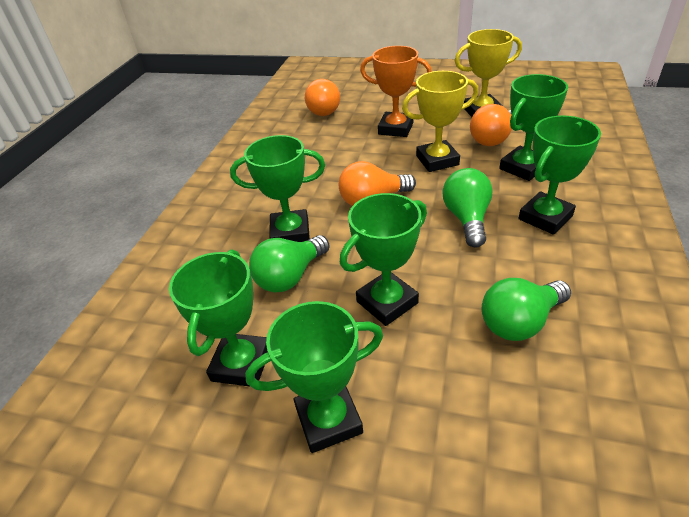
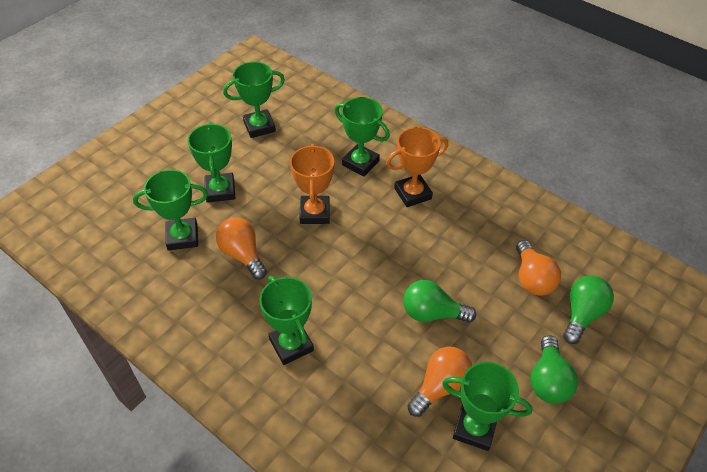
orange trophy: 1 -> 2
yellow trophy: 2 -> 0

